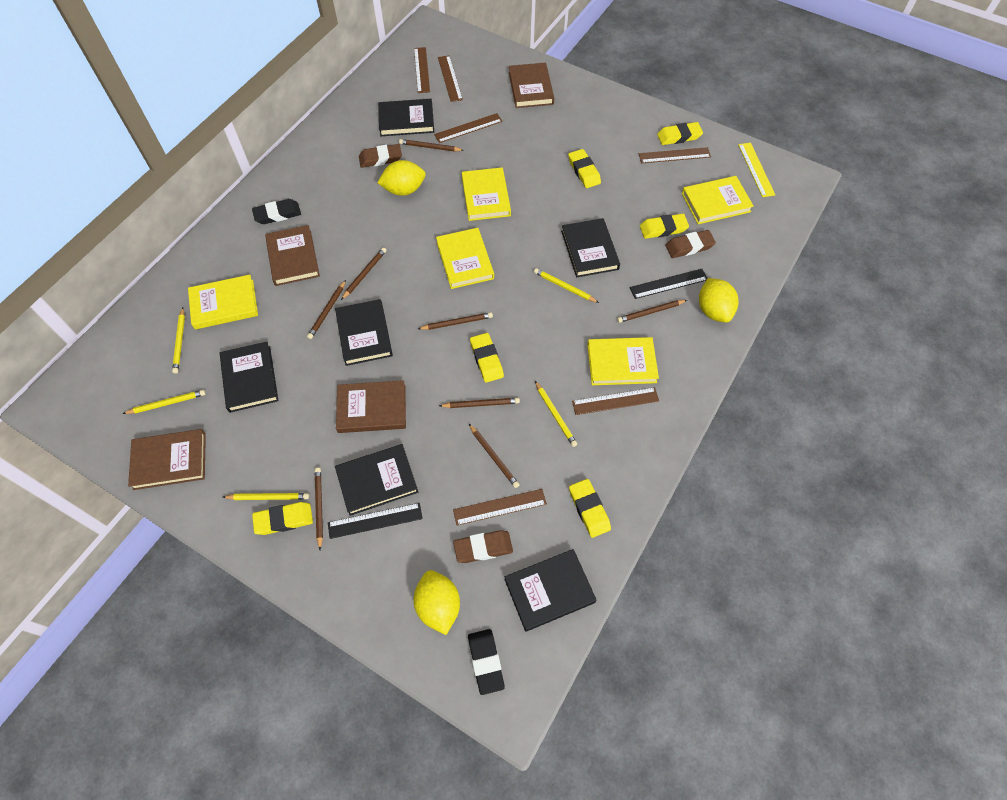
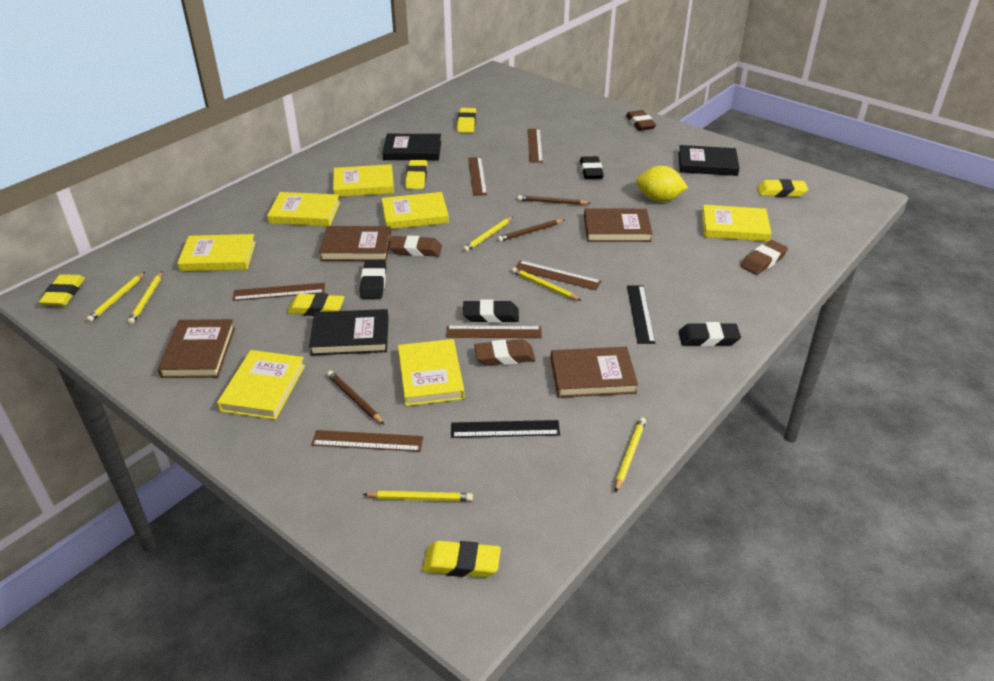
black book: 6 -> 3
black eraser: 2 -> 4
brown eraser: 3 -> 4
brown pencil: 8 -> 3
yellow book: 5 -> 7
yellow lemon: 3 -> 1
yellow pencil: 5 -> 6
yellow ruler: 1 -> 0

